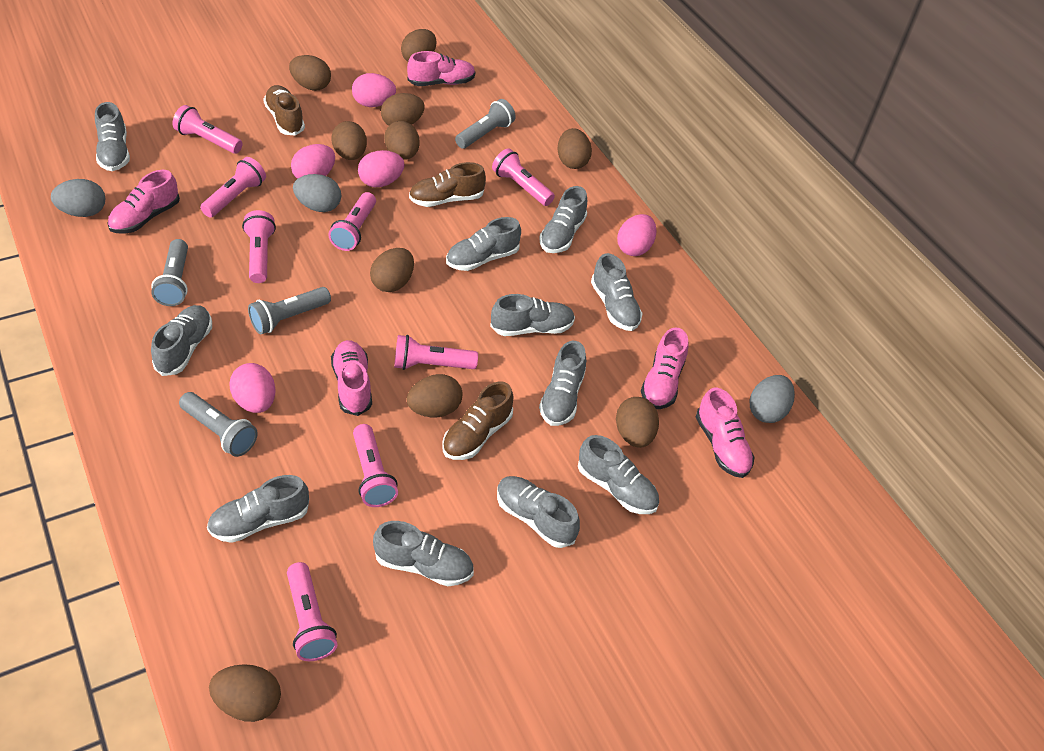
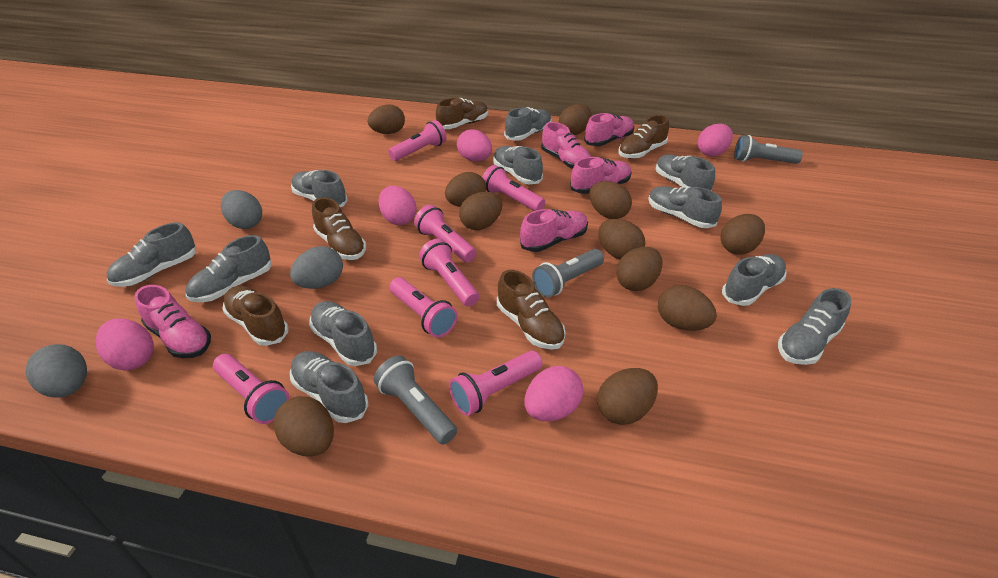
brown egg: 10 -> 11
brown shoe: 3 -> 5
grey flashlight: 4 -> 3
pink flashlight: 8 -> 7

